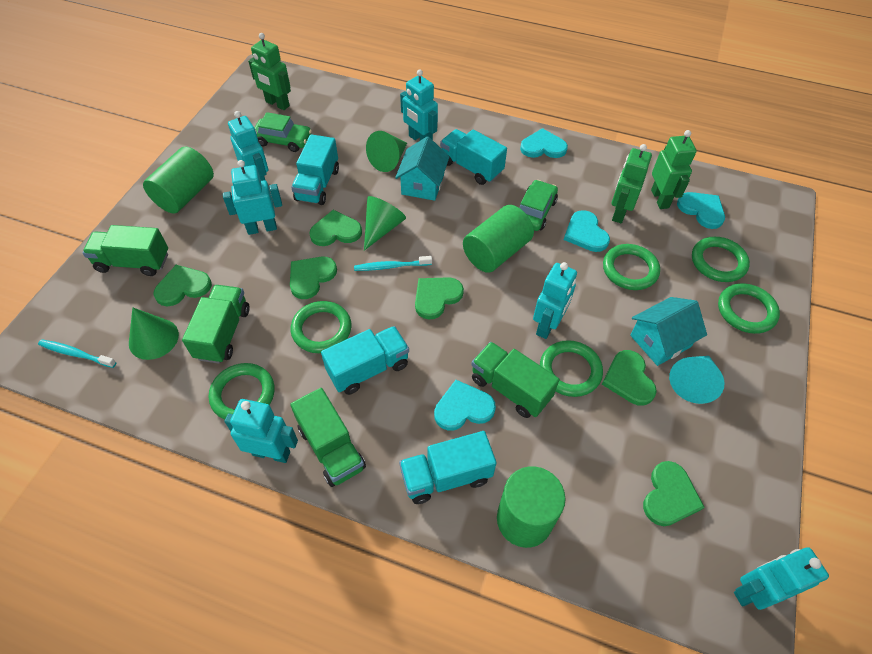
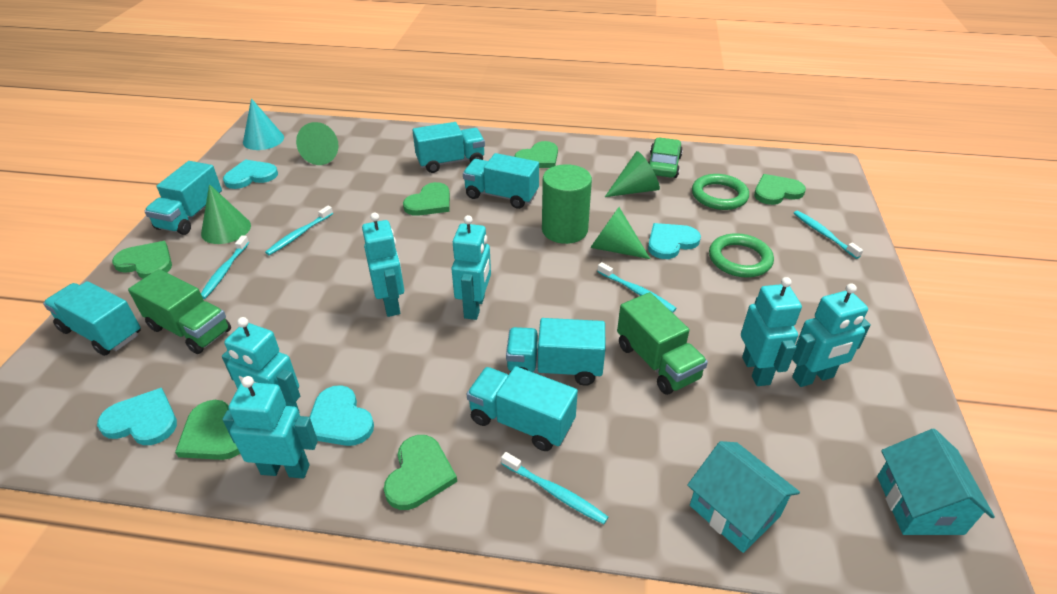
green car: 2 -> 1
green cone: 3 -> 4
green cylinder: 3 -> 1
green ring: 6 -> 2
green robot: 3 -> 0
green truck: 4 -> 2
turquoise toothbrush: 2 -> 5
turquoise truck: 4 -> 6

